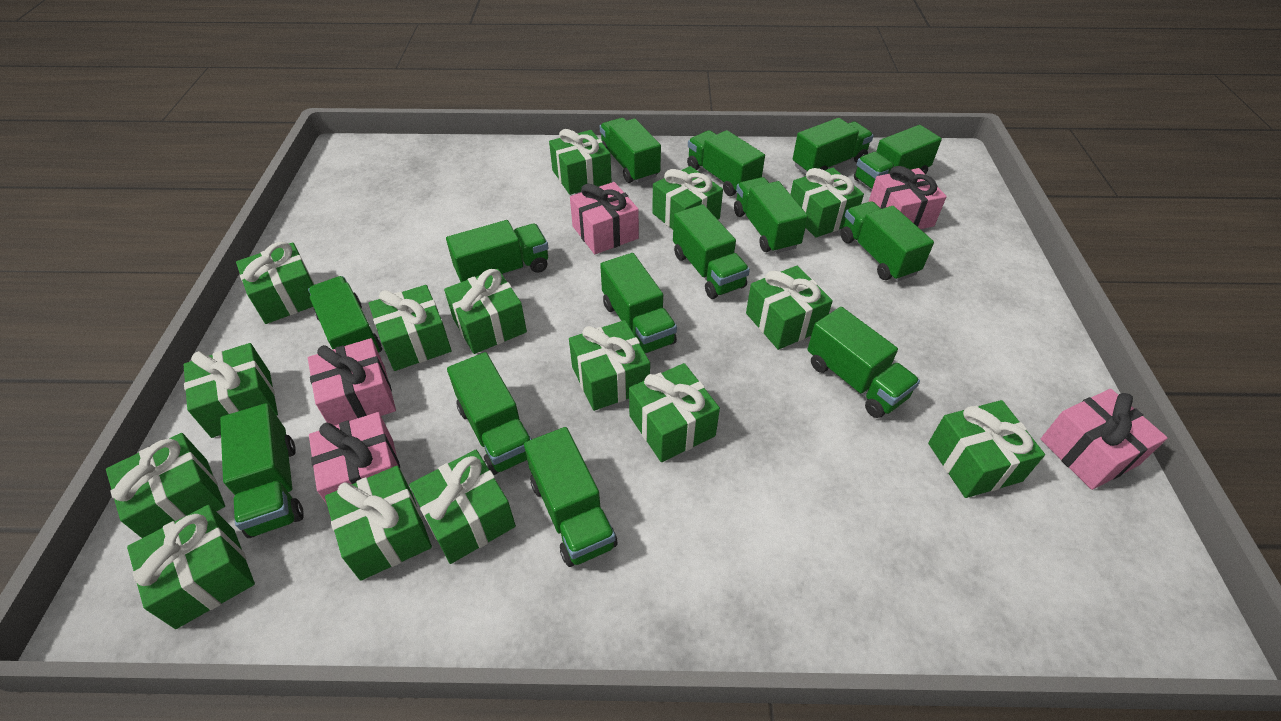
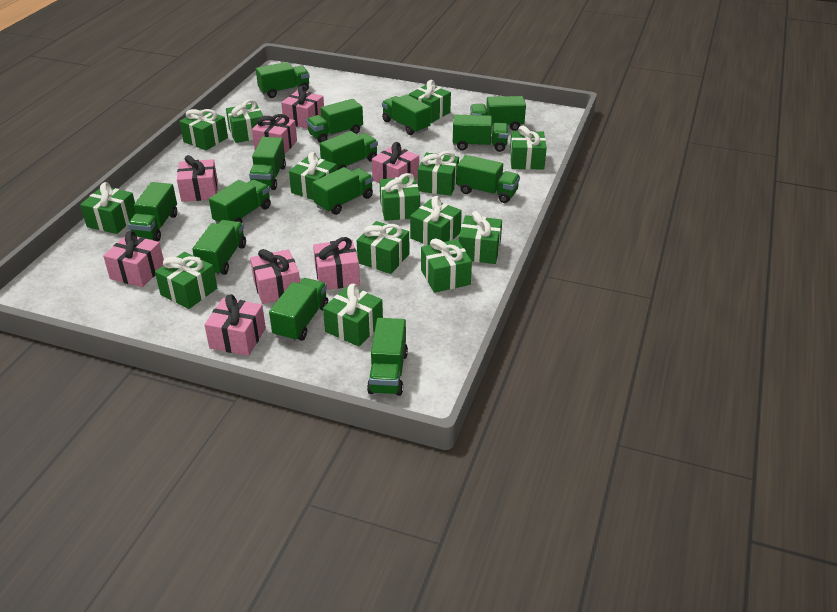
green gift: 15 -> 14
pink gift: 5 -> 8

